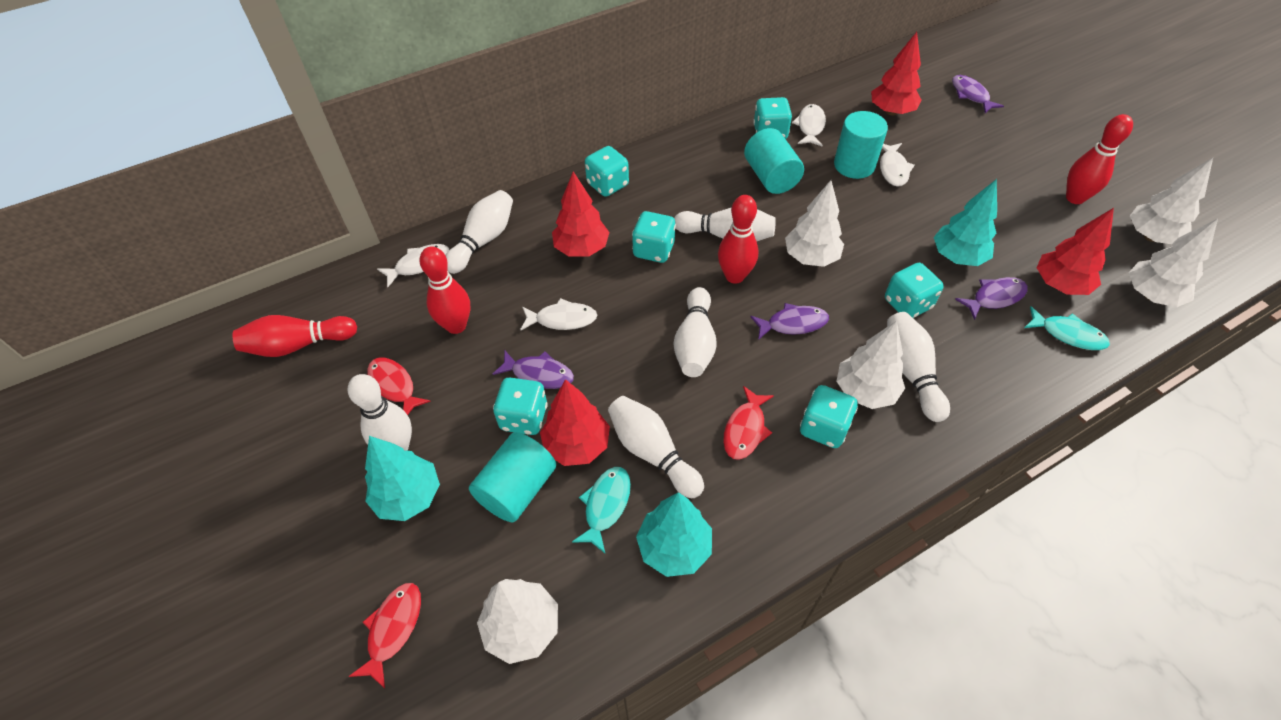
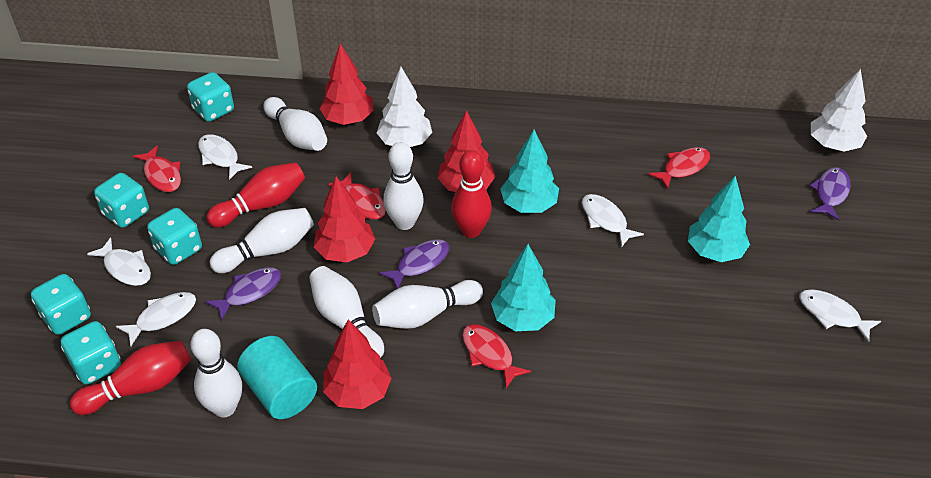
purple fish: 4 -> 3
red bowling pin: 4 -> 3
red fish: 3 -> 4
turquoise cylinder: 3 -> 1
turquoise dice: 6 -> 5
turquoise fish: 2 -> 0
white fish: 4 -> 5
white tree: 5 -> 2

